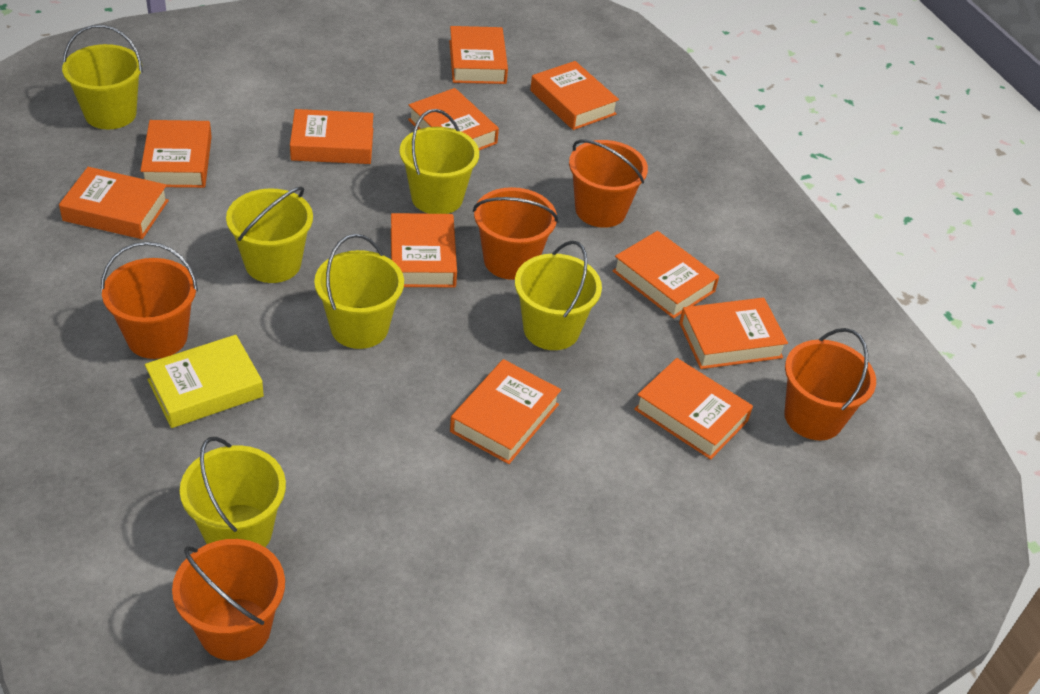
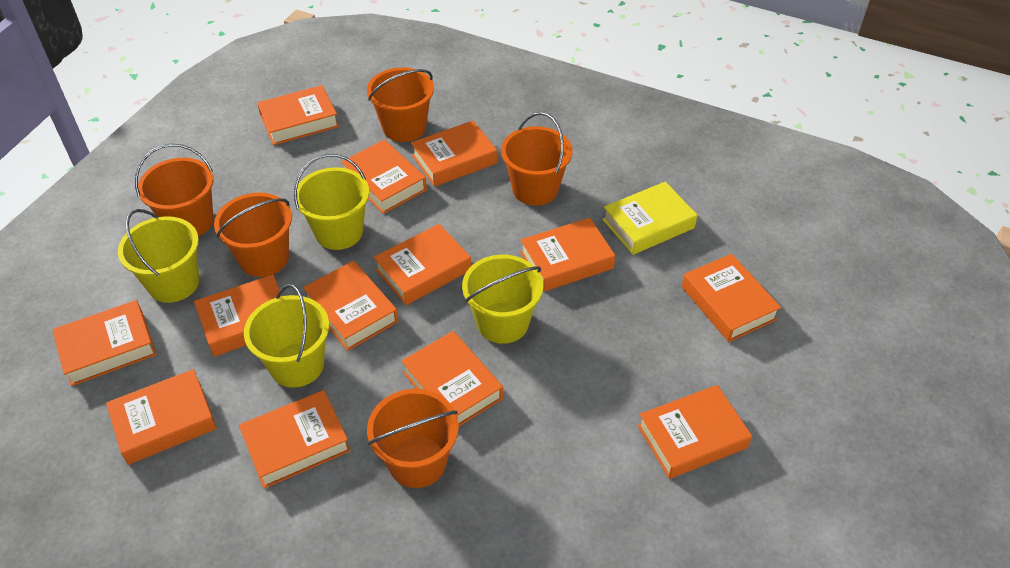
orange book: 11 -> 13
yellow bucket: 6 -> 4

